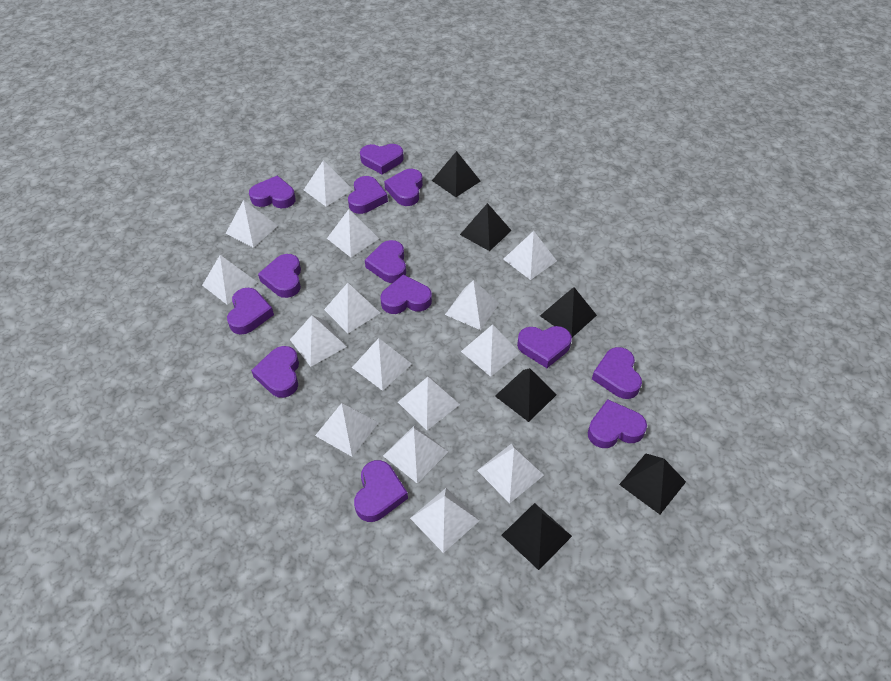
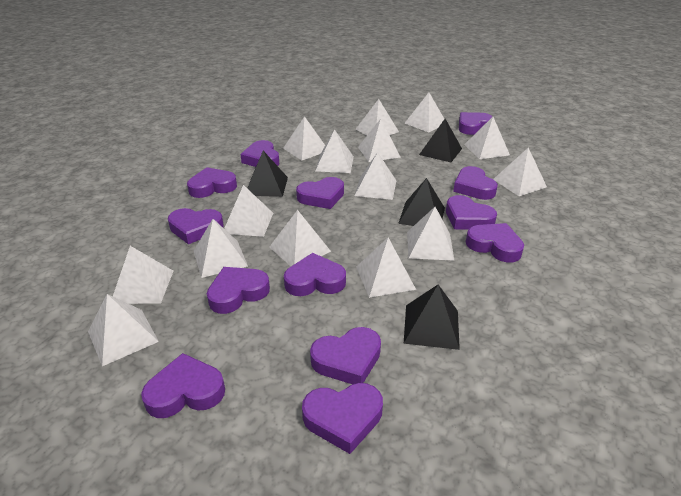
black pyramid: 6 -> 4

